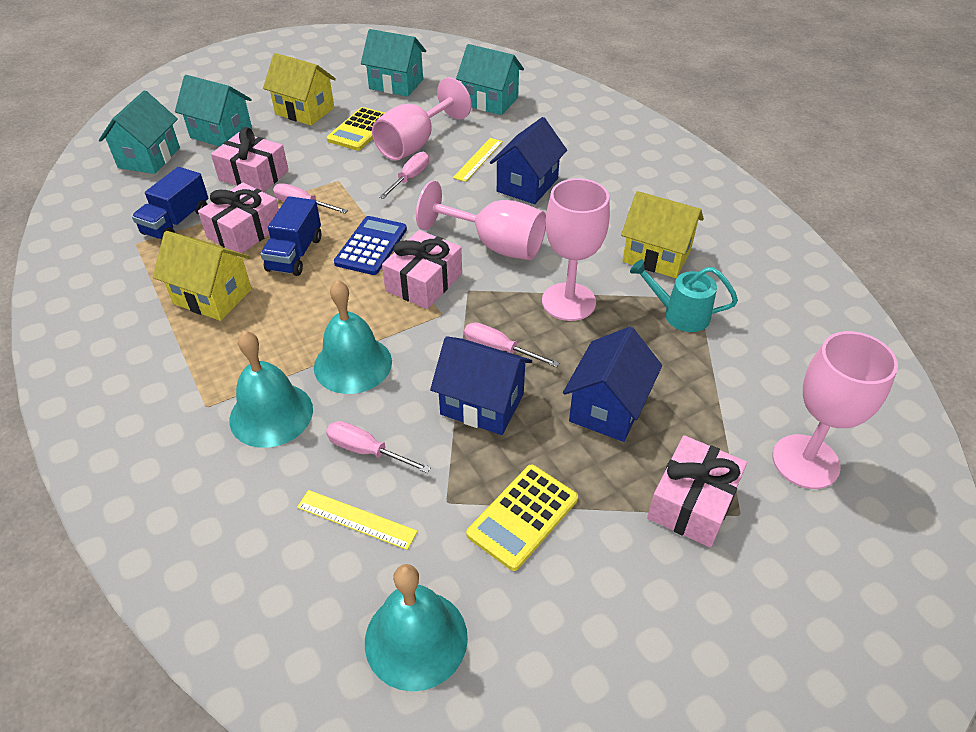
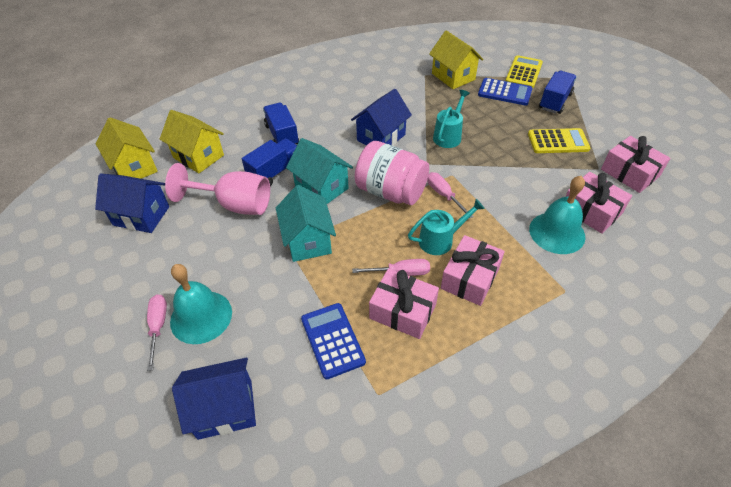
blue calculator: 1 -> 2
blue truck: 2 -> 3
pink goblet: 4 -> 1
pink jar: 0 -> 1
pink screwdriver: 4 -> 3
turquoise bell: 3 -> 2
turquoise house: 4 -> 2
turquoise watering can: 1 -> 2
yellow ruler: 2 -> 0

